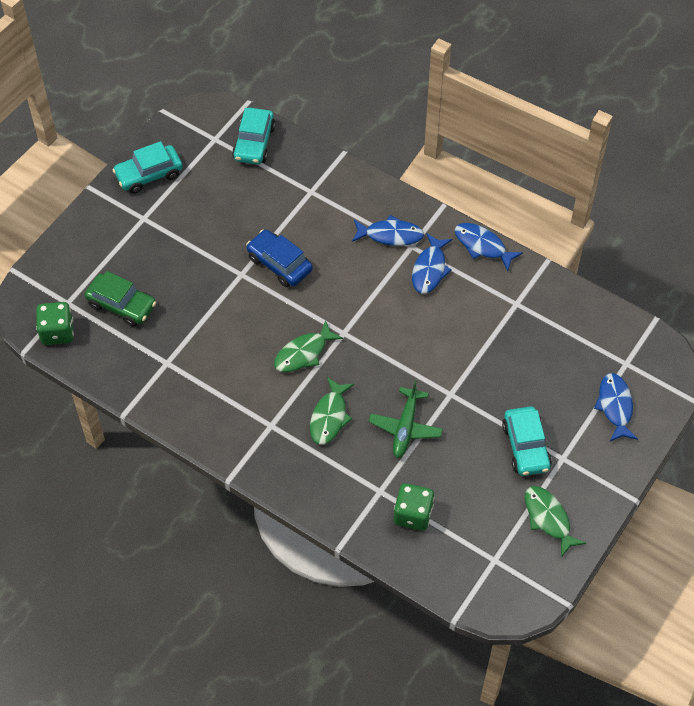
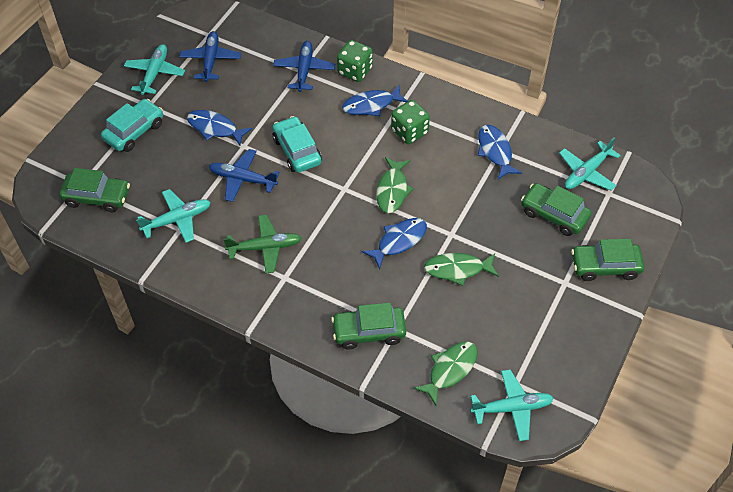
blue car: 1 -> 0
blue plane: 0 -> 3
green car: 1 -> 4
turquoise car: 3 -> 2
turquoise plane: 0 -> 4

